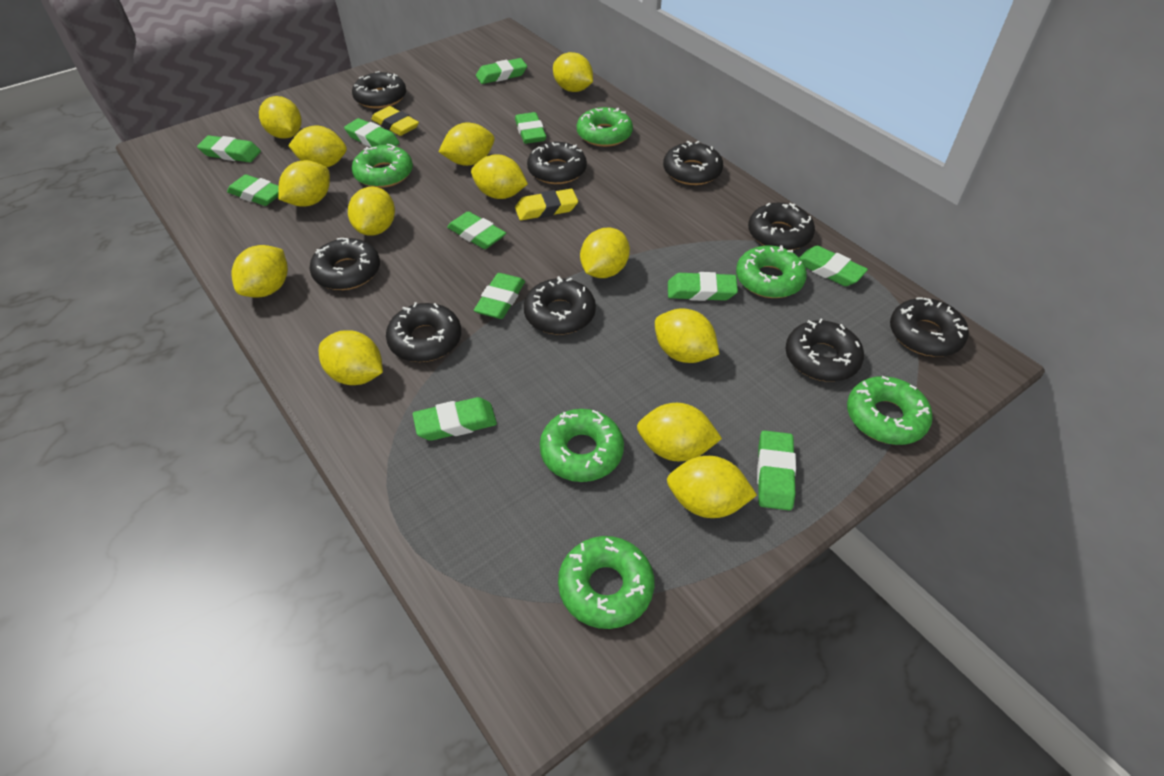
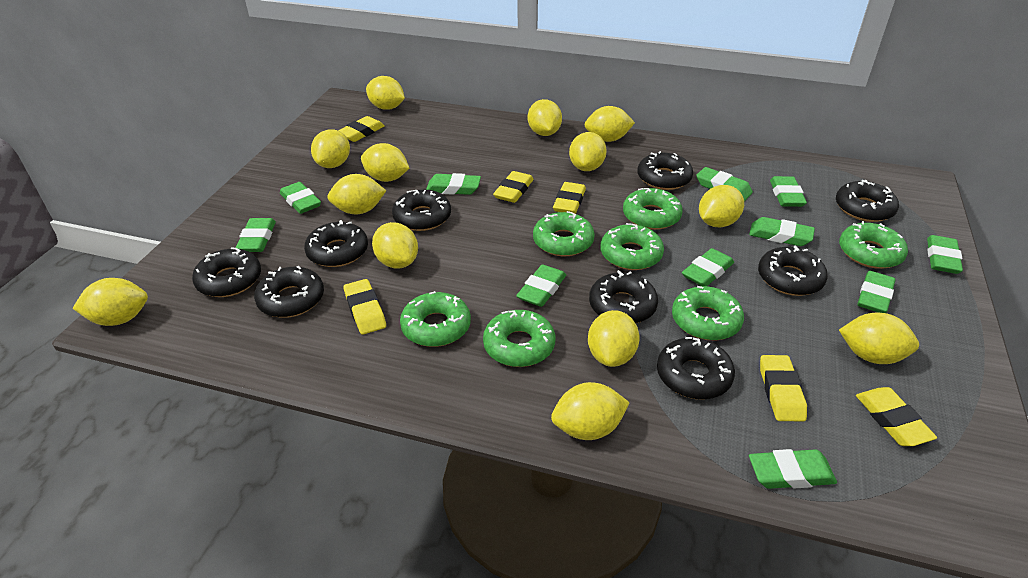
green donut: 6 -> 7
yellow eraser: 2 -> 6

